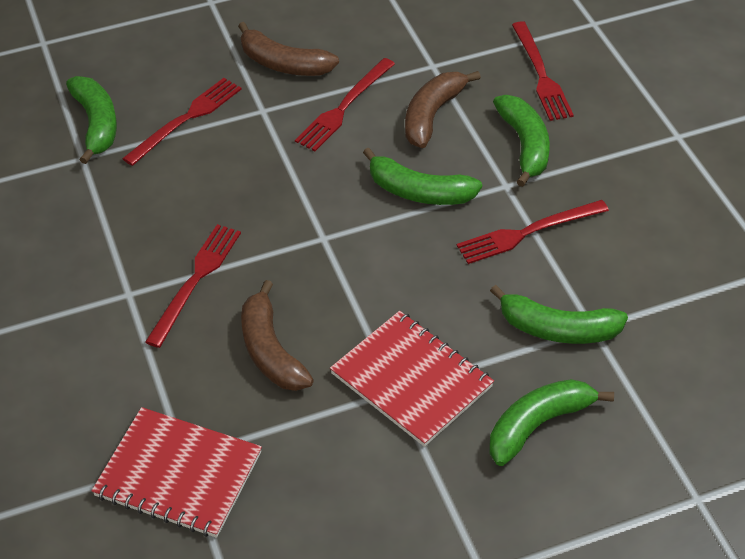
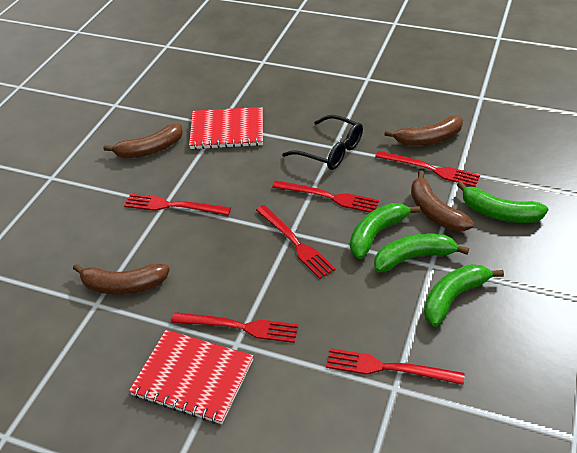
black glasses: 0 -> 1
brown banana: 3 -> 4
green banana: 5 -> 4
red fork: 5 -> 6

